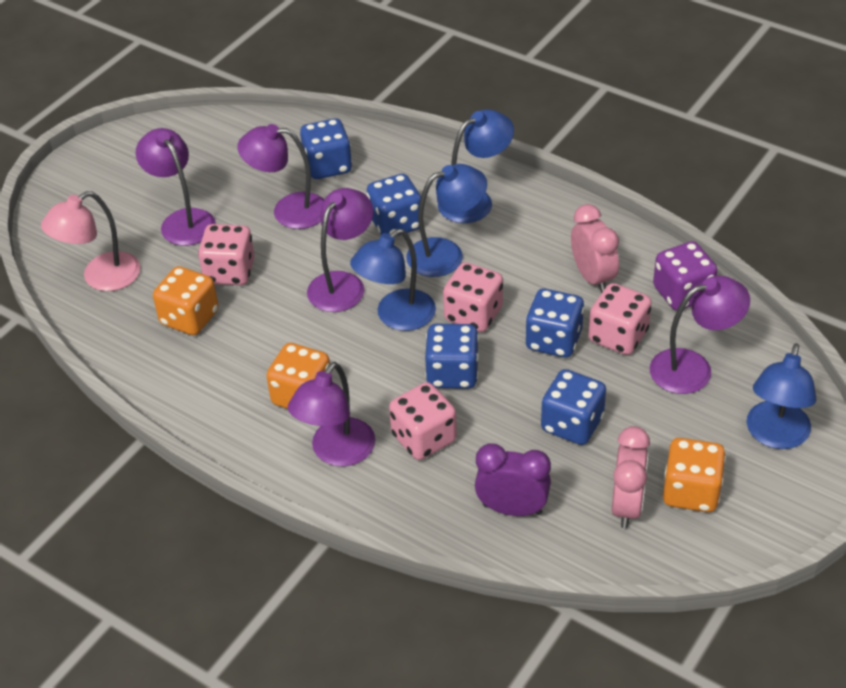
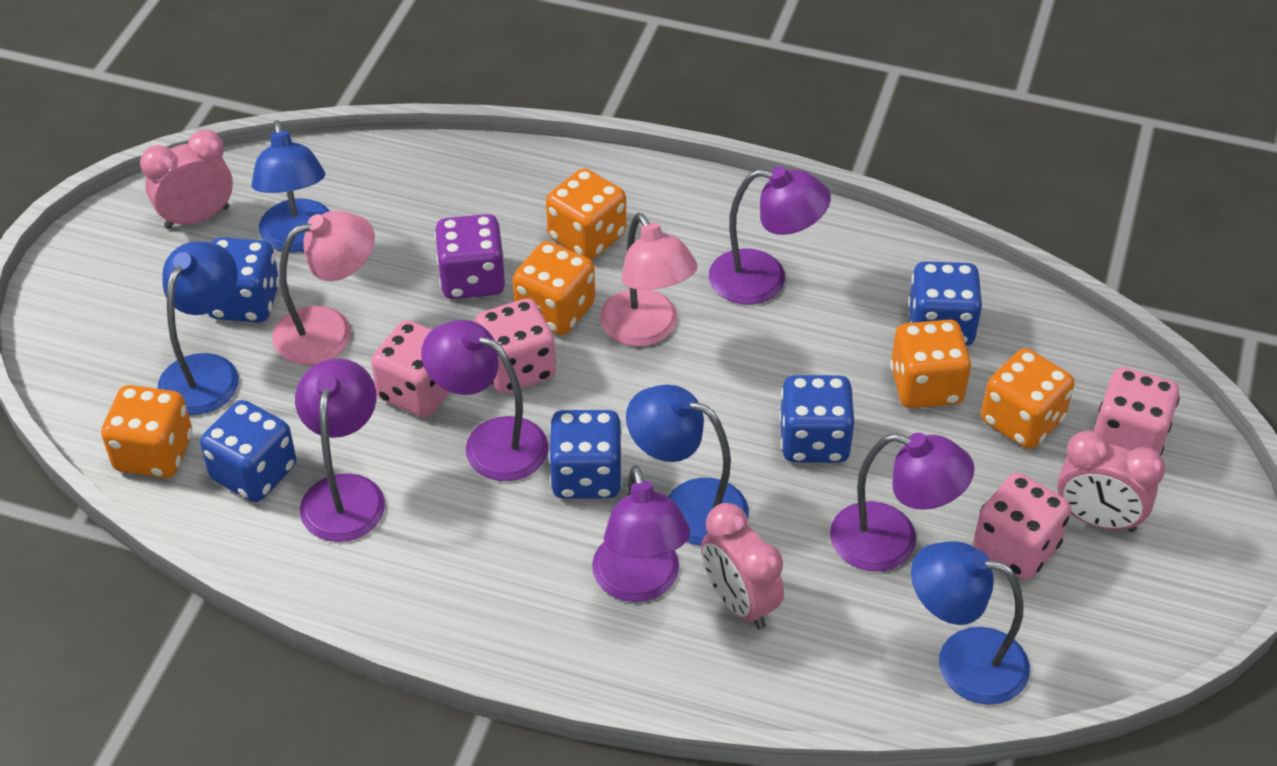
orange dice: 3 -> 5
pink clock: 2 -> 3
pink lamp: 1 -> 2
purple clock: 1 -> 0

